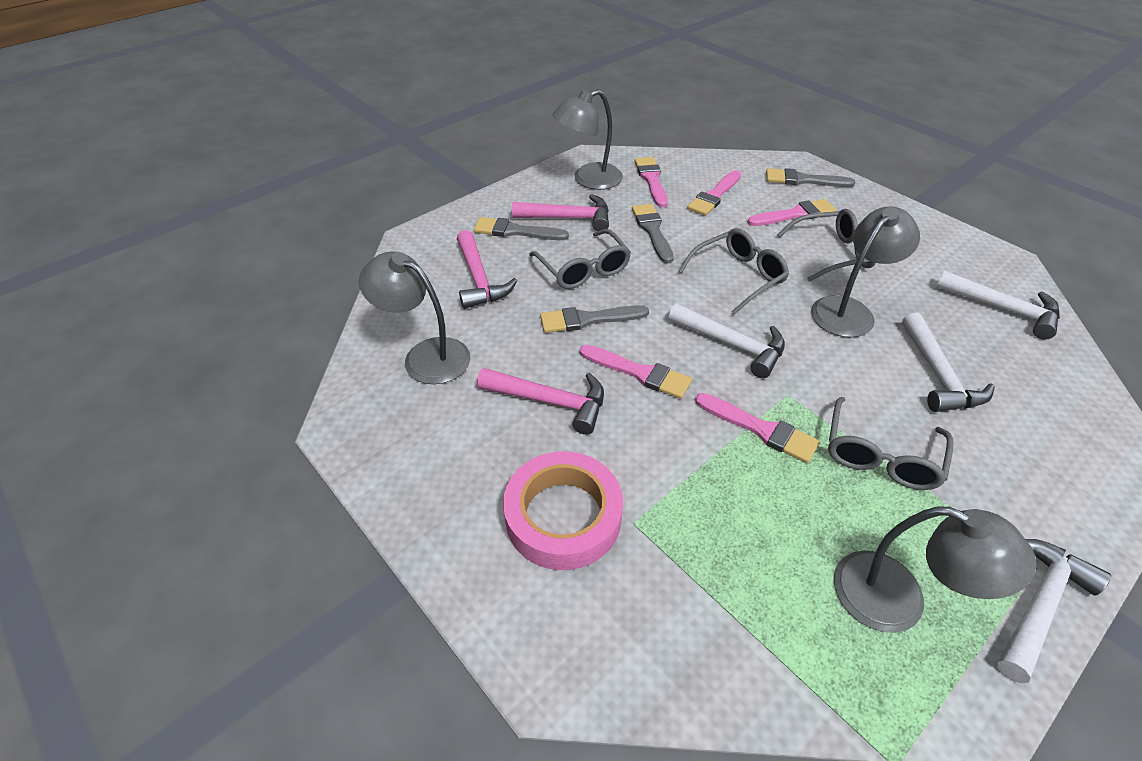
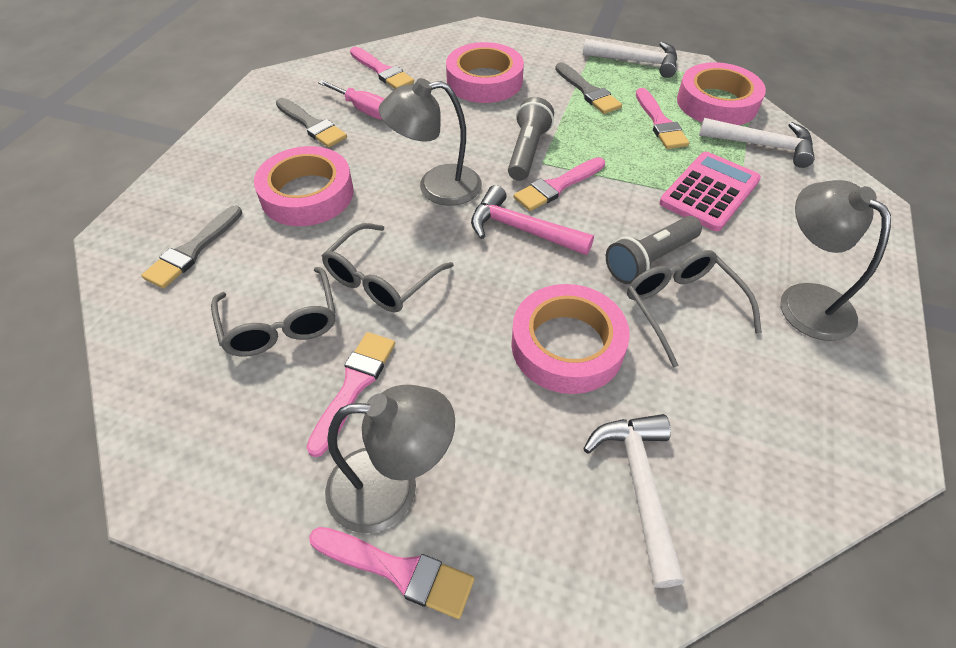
grey brush: 4 -> 3
grey flashlight: 0 -> 2
grey glasses: 4 -> 3
grey lamp: 4 -> 3
pink calculator: 0 -> 1
pink hammer: 3 -> 1
pink screwdriver: 0 -> 1
pink tape: 1 -> 4
white hammer: 4 -> 3

